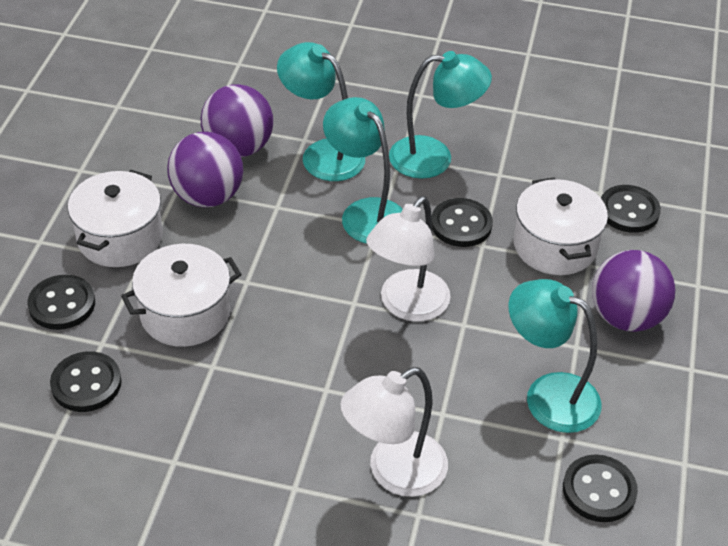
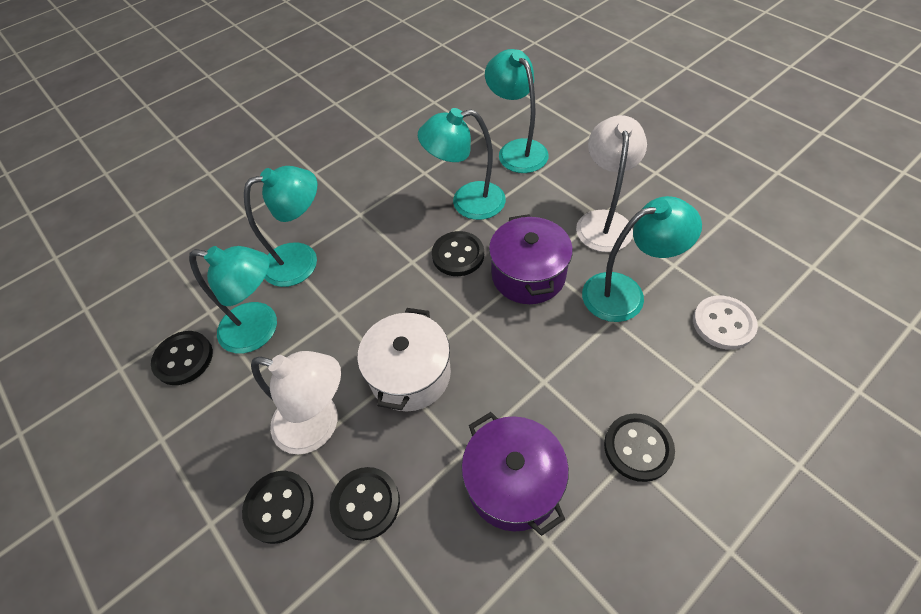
purple ball: 3 -> 0
purple pot: 0 -> 2
turquoise lamp: 4 -> 5
white button: 0 -> 1
white pot: 3 -> 1

